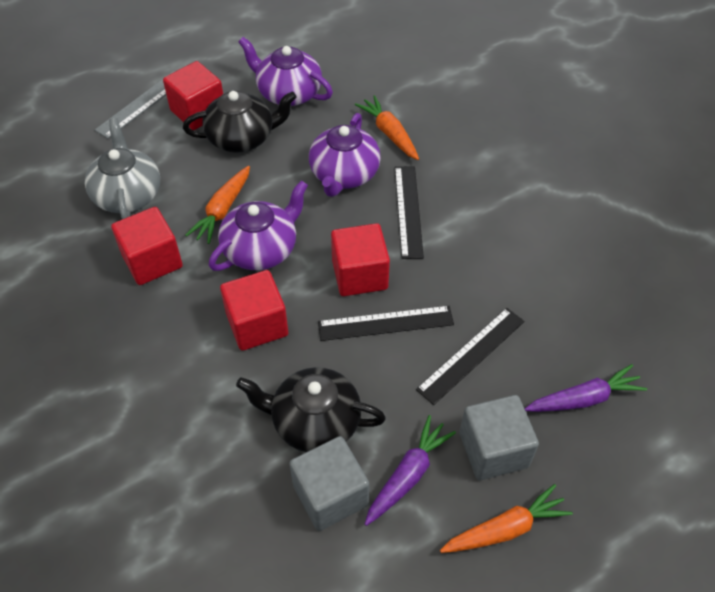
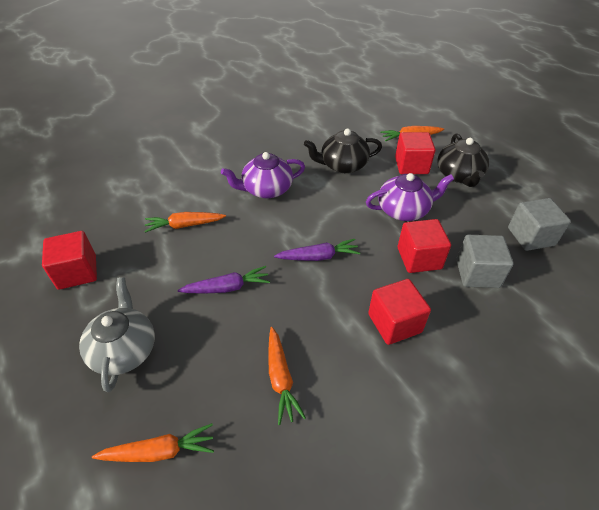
black ruler: 3 -> 0
grey ruler: 1 -> 0
orange carrot: 3 -> 4
purple teapot: 3 -> 2

